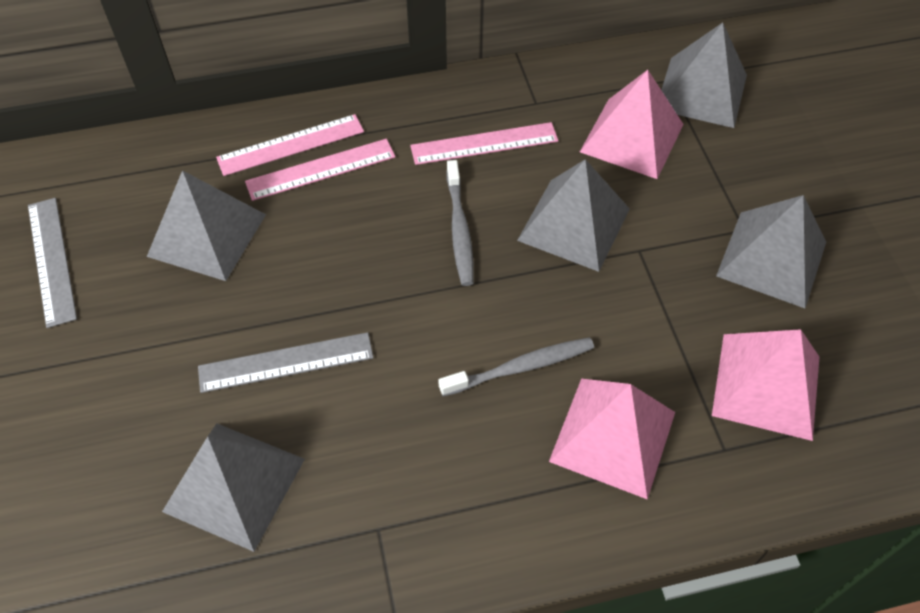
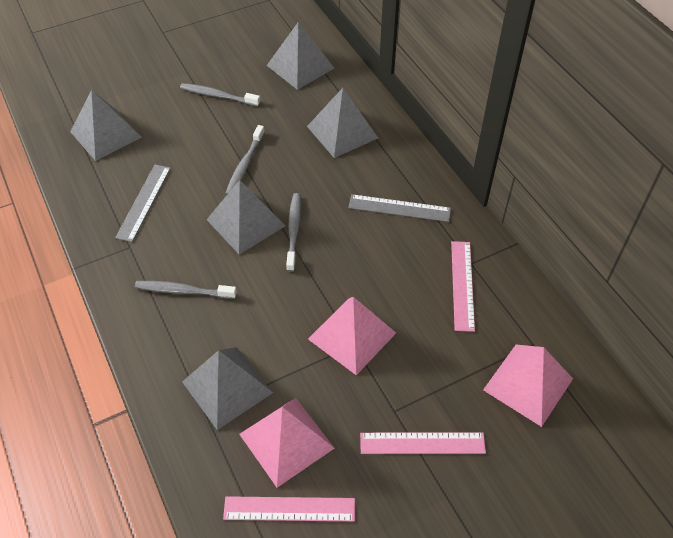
grey toothbrush: 2 -> 4

